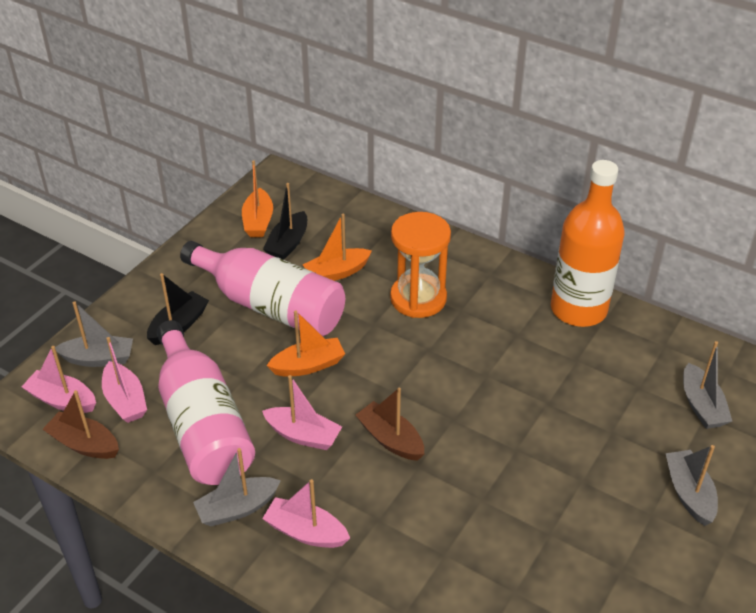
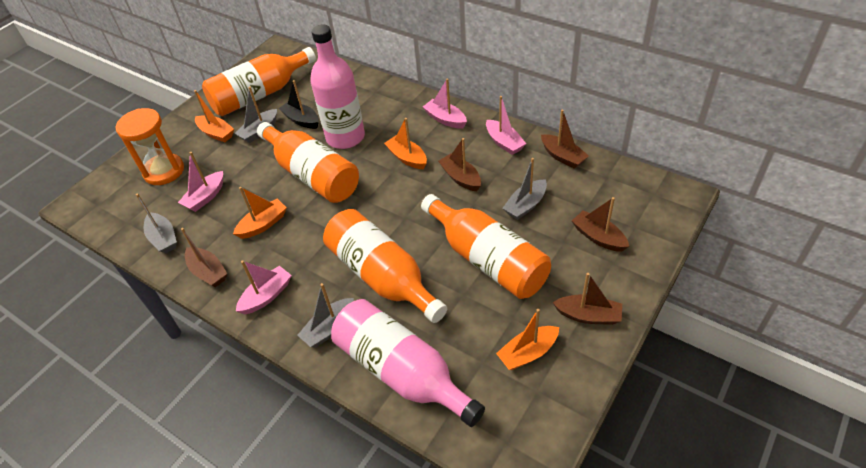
black boat: 2 -> 1
brown boat: 2 -> 5
orange boat: 3 -> 4
orange bottle: 1 -> 4

